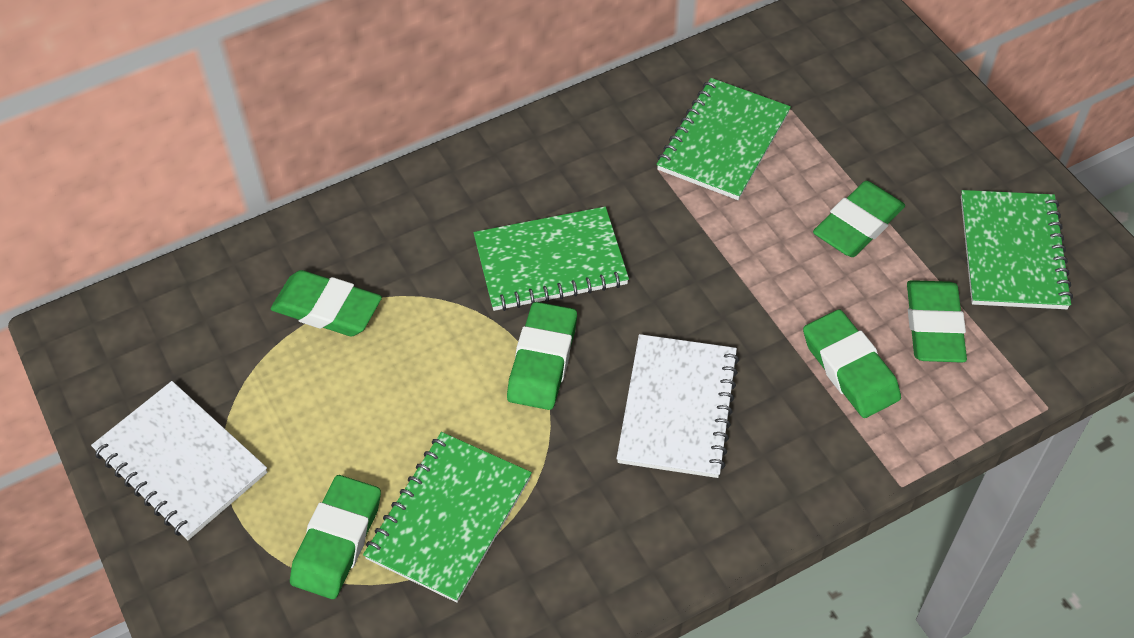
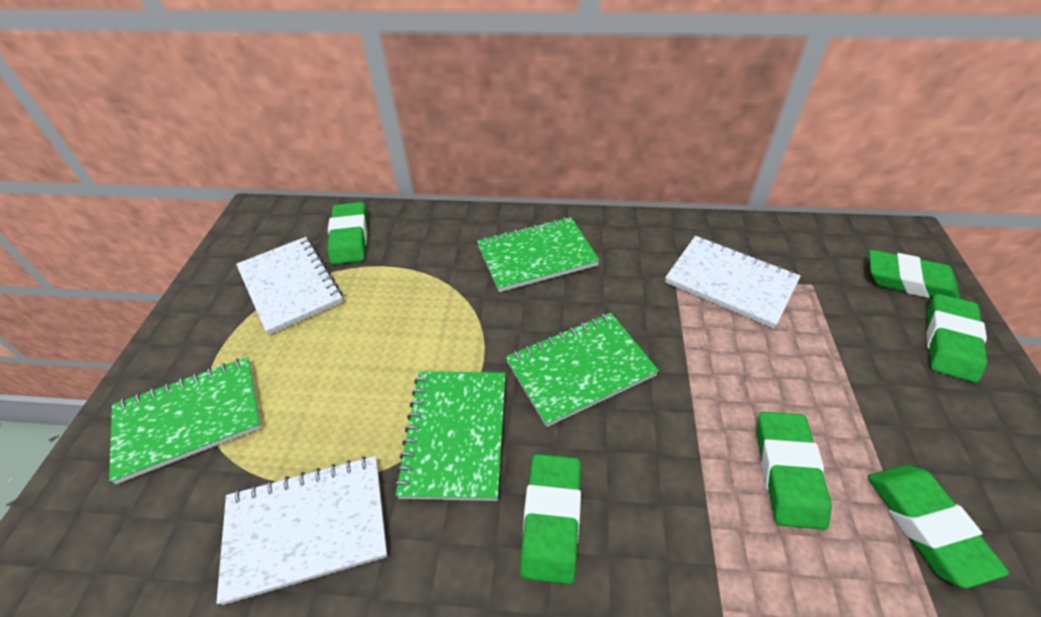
white notebook: 2 -> 3

